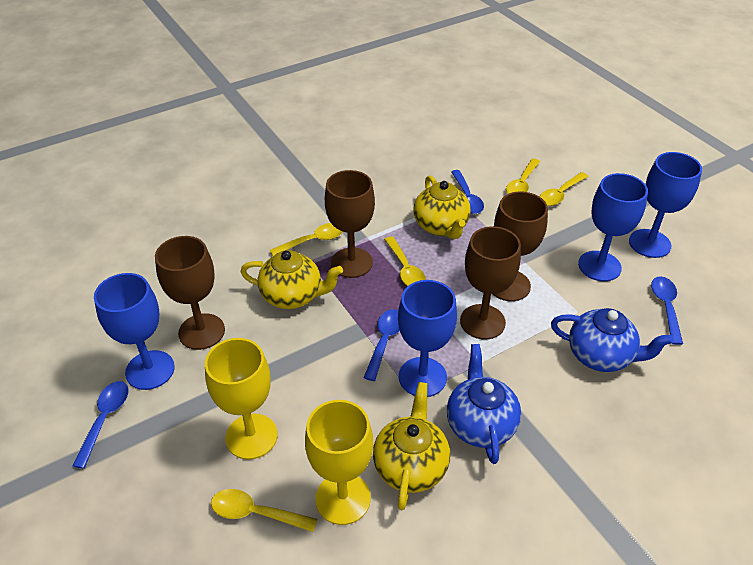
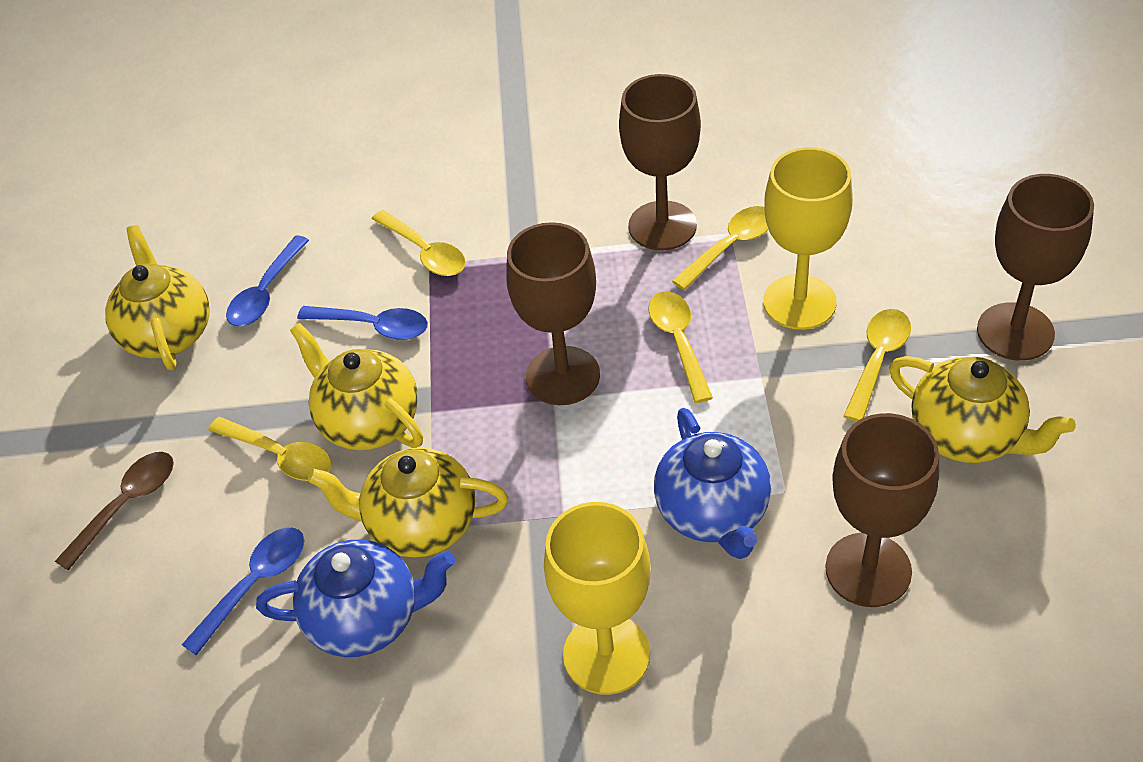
blue goblet: 4 -> 0
blue spoon: 4 -> 3
brown spoon: 0 -> 1
yellow teapot: 3 -> 4

